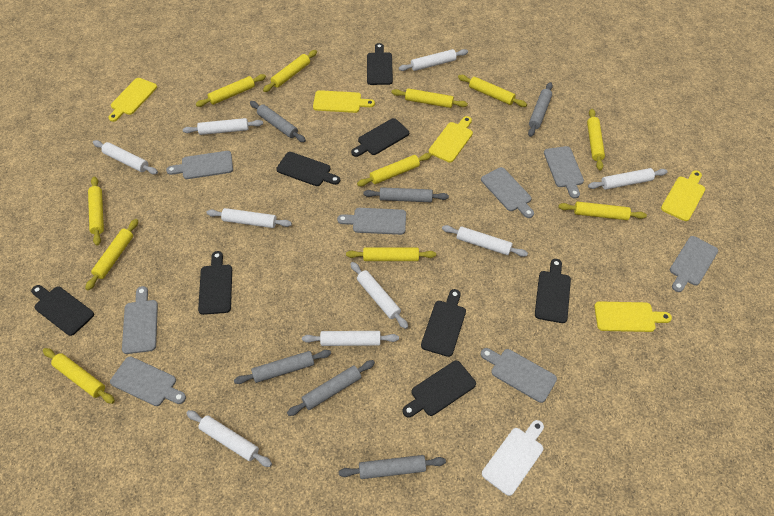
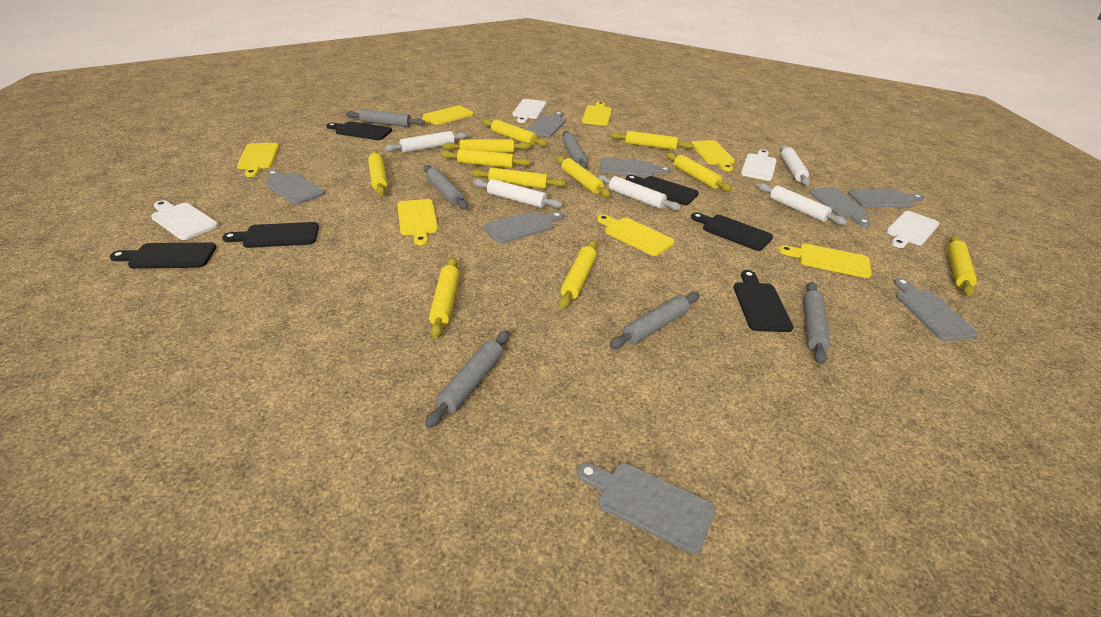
black cutting board: 8 -> 6
white cutting board: 1 -> 4
white rolling pin: 9 -> 5
yellow cutting board: 5 -> 7

